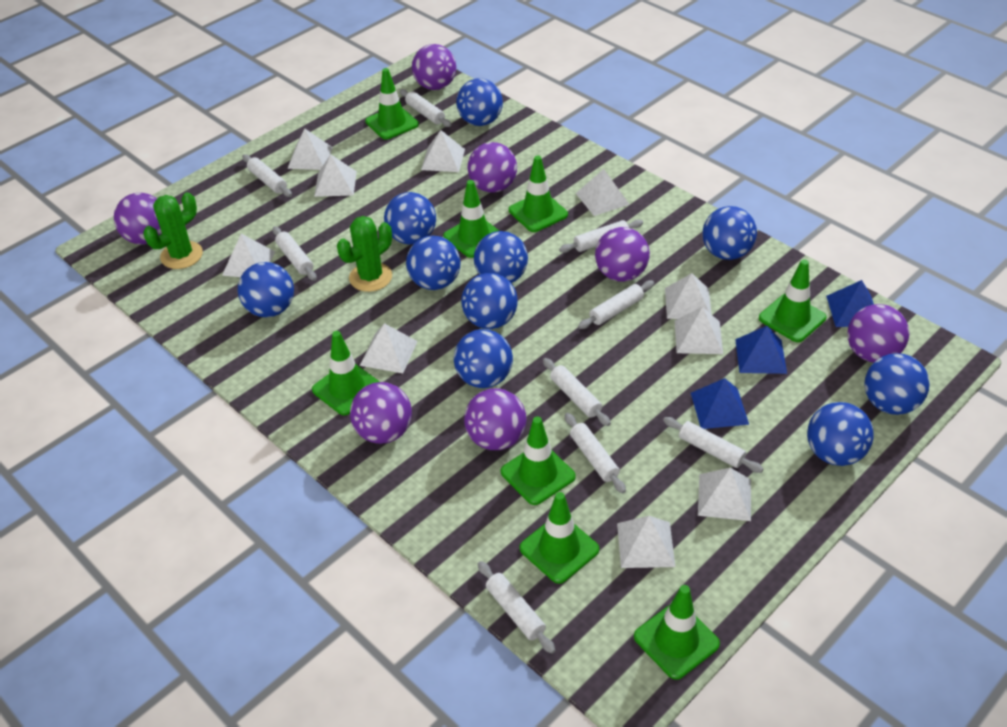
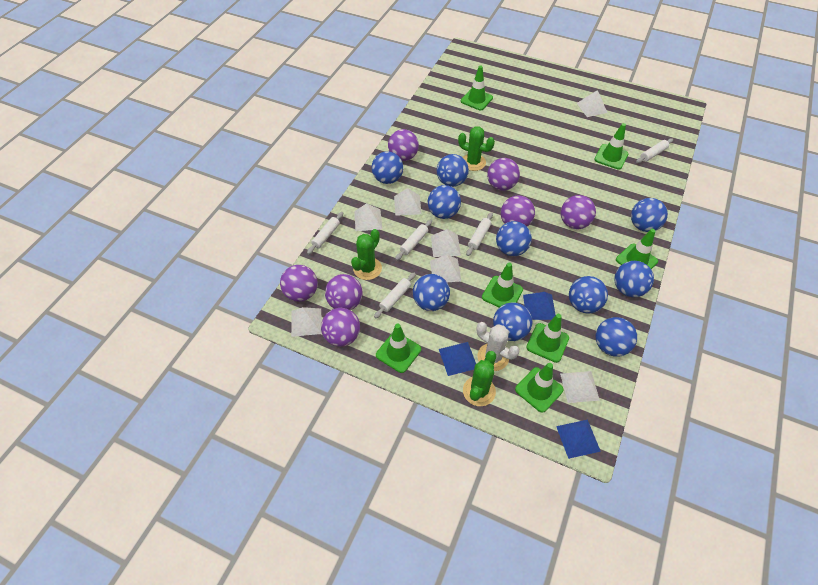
green cactus: 2 -> 3
green traffic cone: 8 -> 7
white cactus: 0 -> 1
white pyramid: 10 -> 7
white rolling pin: 9 -> 5

